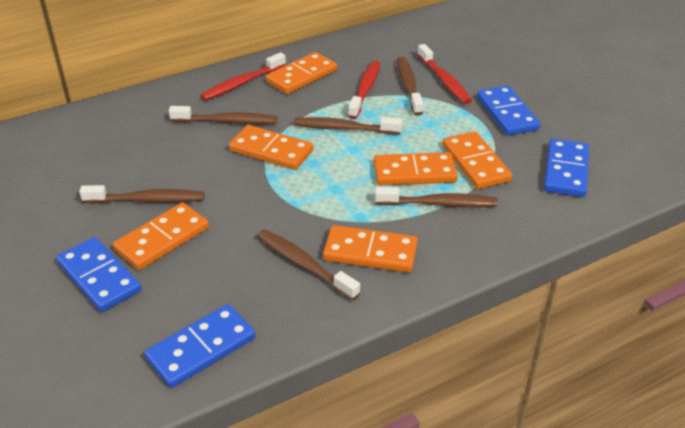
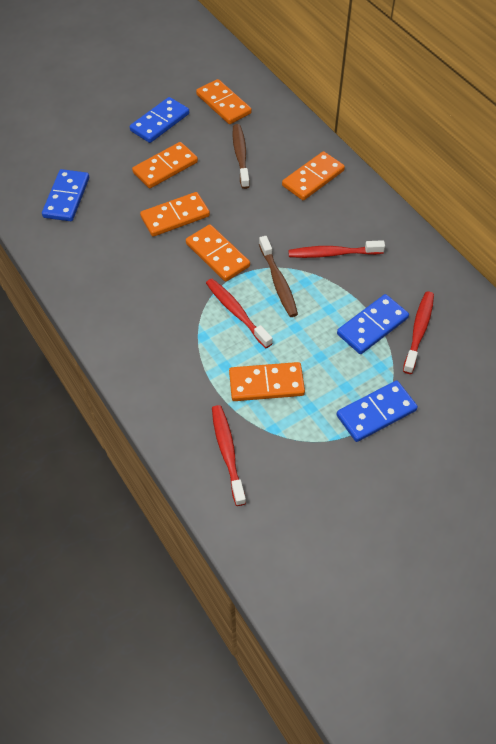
brown toothbrush: 6 -> 2
red toothbrush: 3 -> 4

